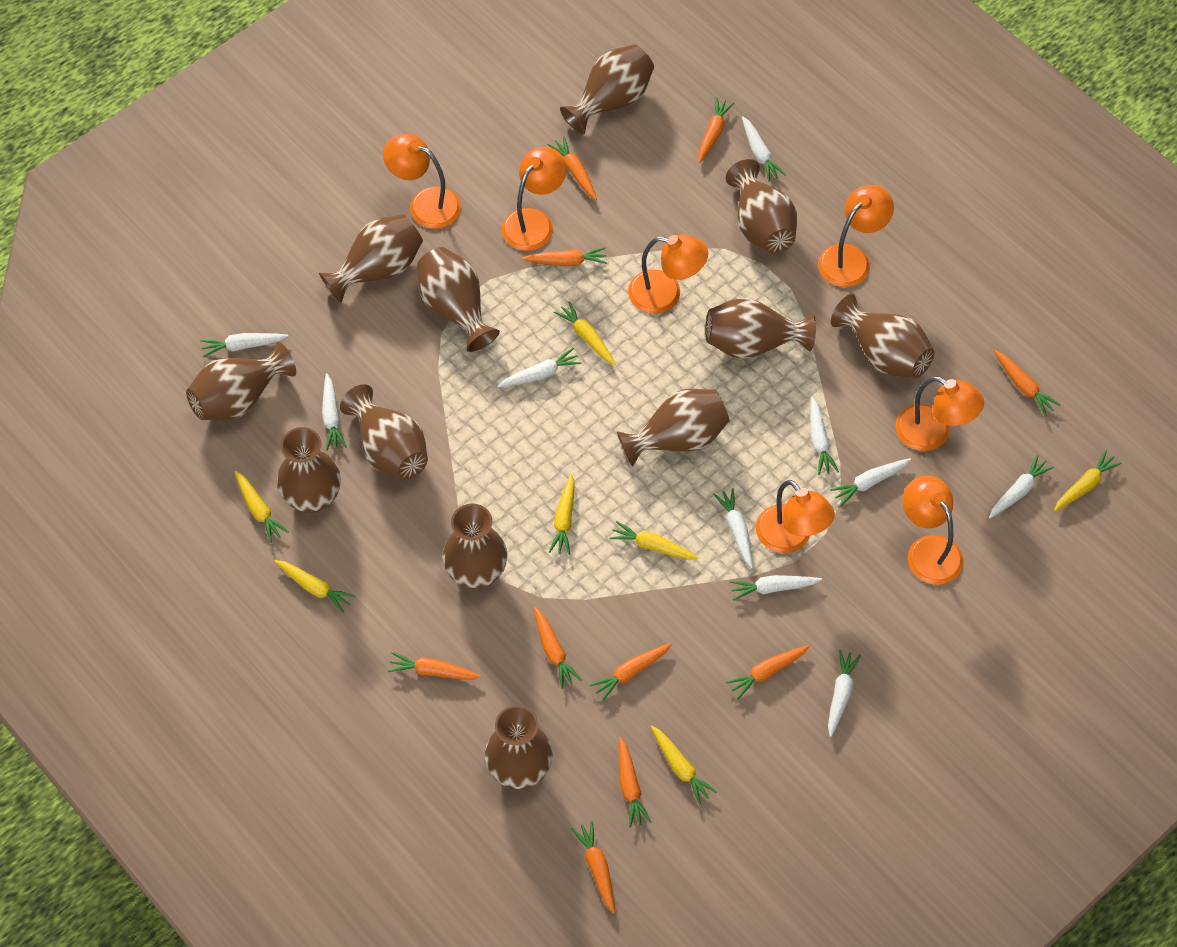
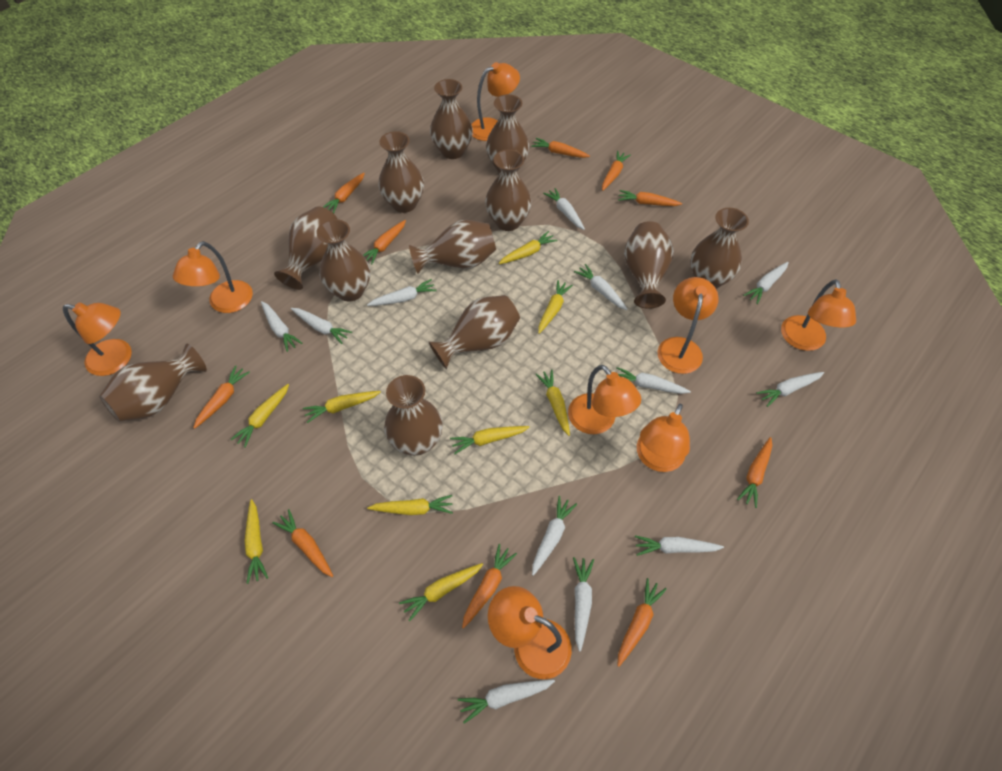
orange lamp: 7 -> 8
white carrot: 10 -> 12
yellow carrot: 7 -> 9

